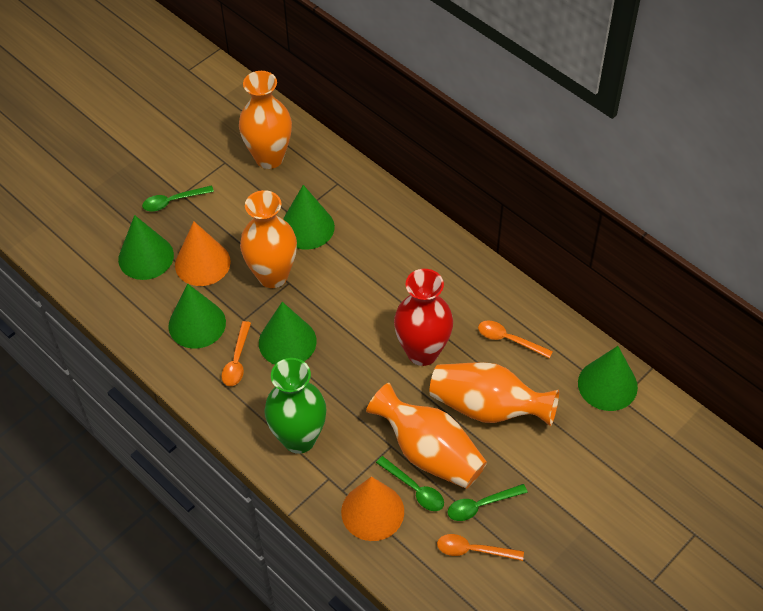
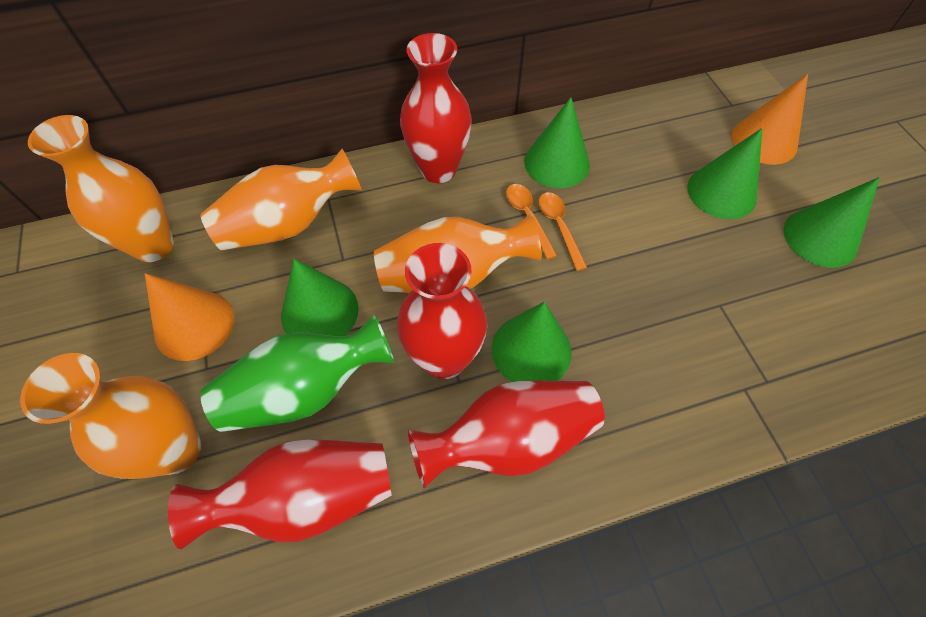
green spoon: 3 -> 0
orange spoon: 3 -> 2
red vase: 1 -> 4

